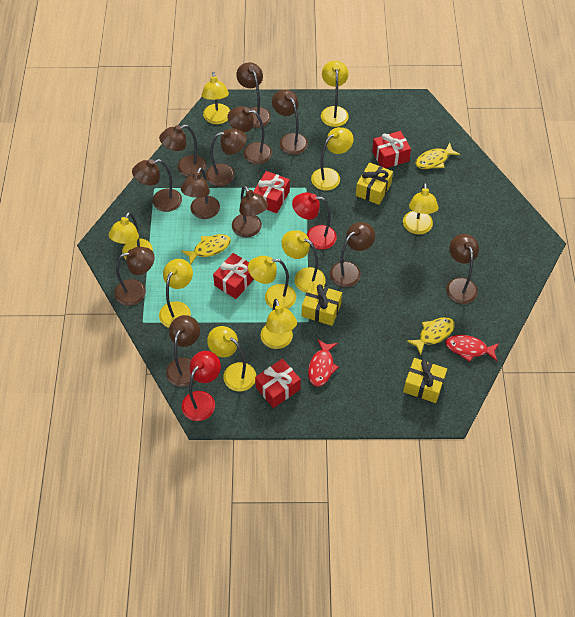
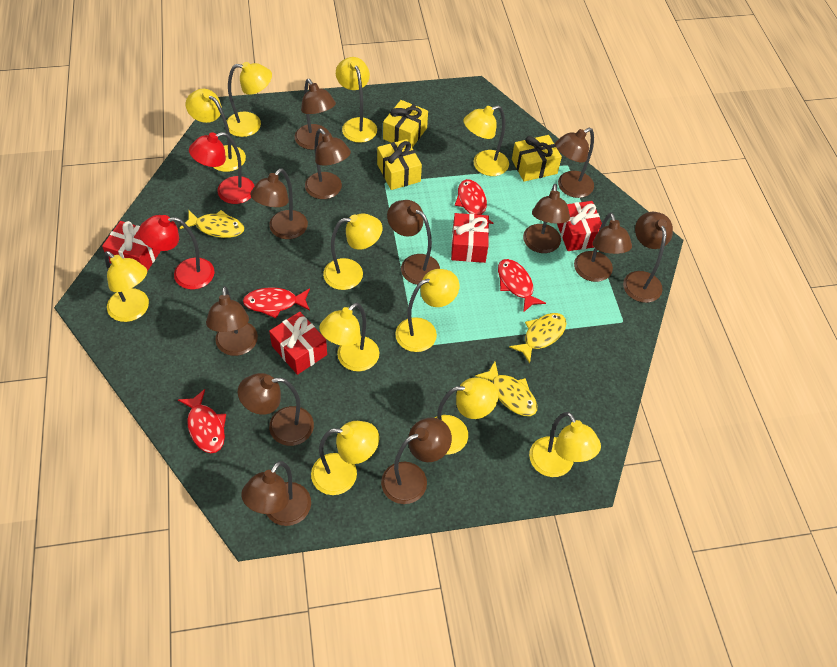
red fish: 2 -> 4
yellow lamp: 10 -> 11

